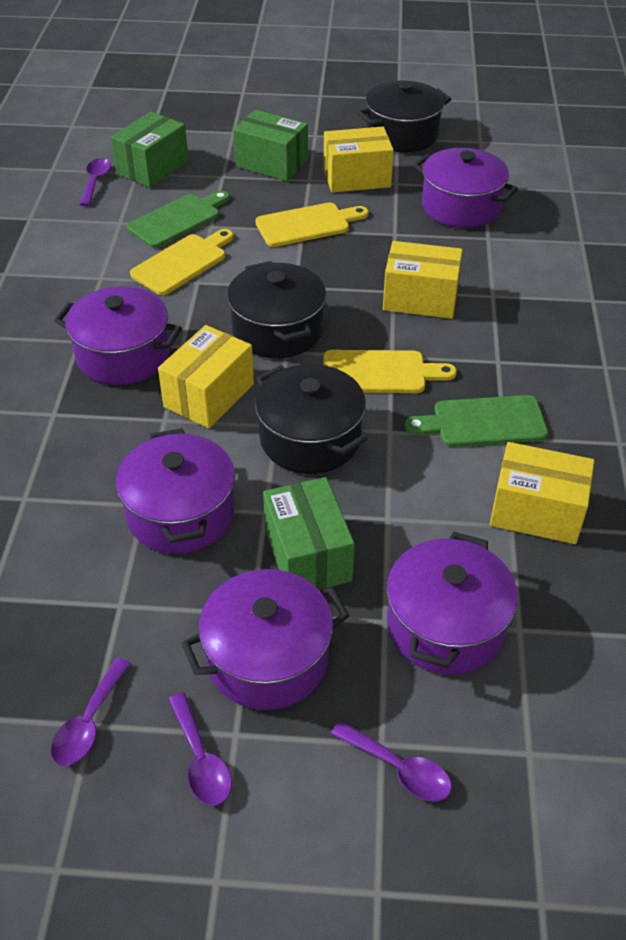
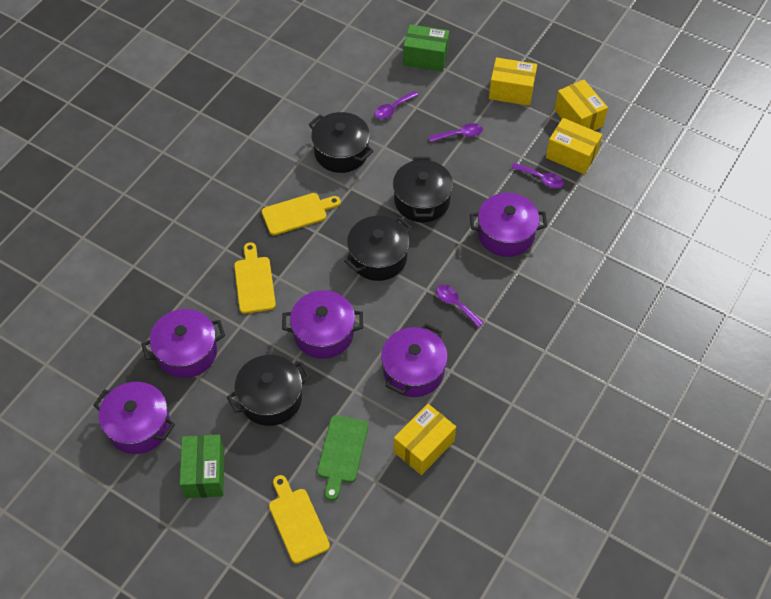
black pot: 3 -> 4
green box: 3 -> 2
green cutting board: 2 -> 1

